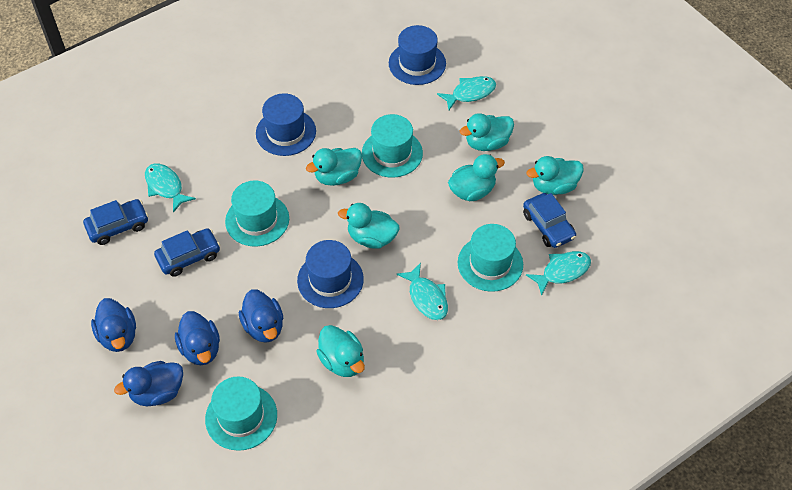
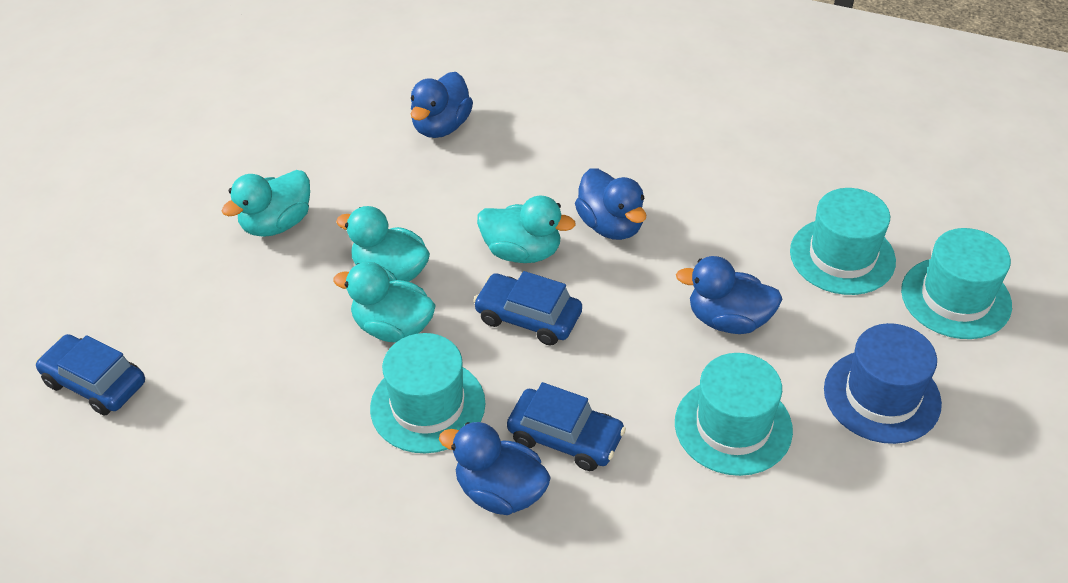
blue hat: 3 -> 1
turquoise duck: 6 -> 4
turquoise fish: 4 -> 0

